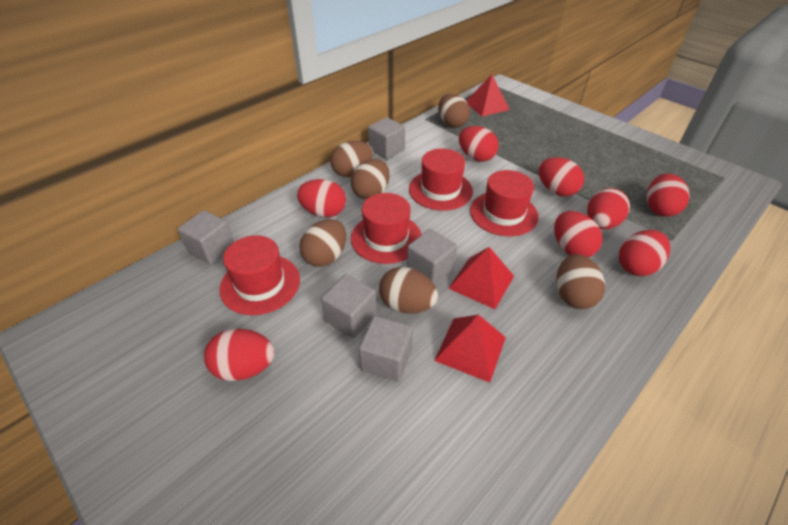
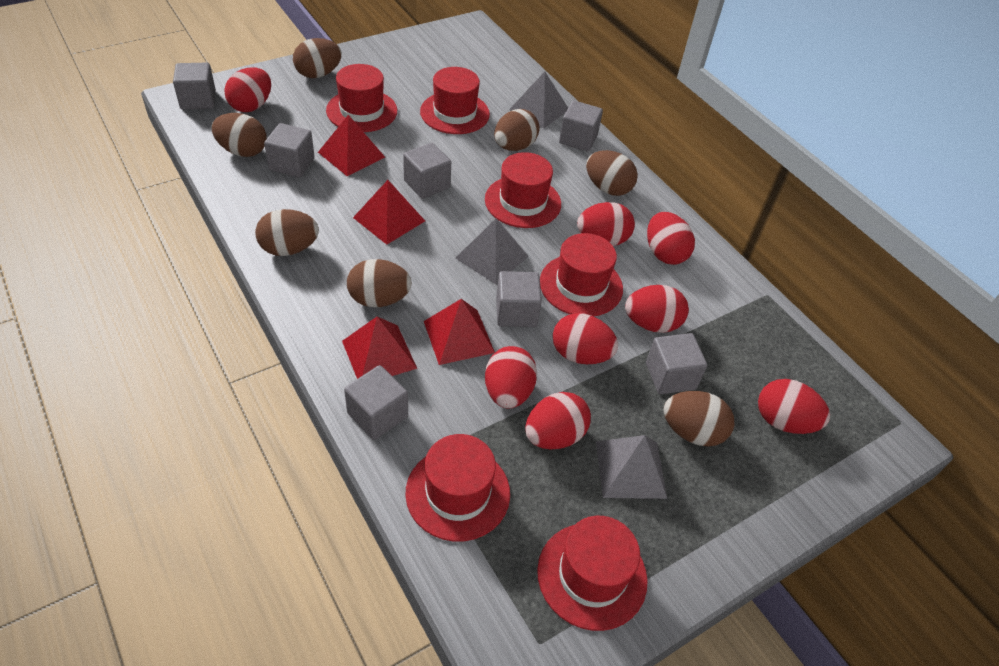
brown egg: 6 -> 7
grey cube: 5 -> 7
grey pyramid: 0 -> 3
red hat: 4 -> 6
red pyramid: 3 -> 4

